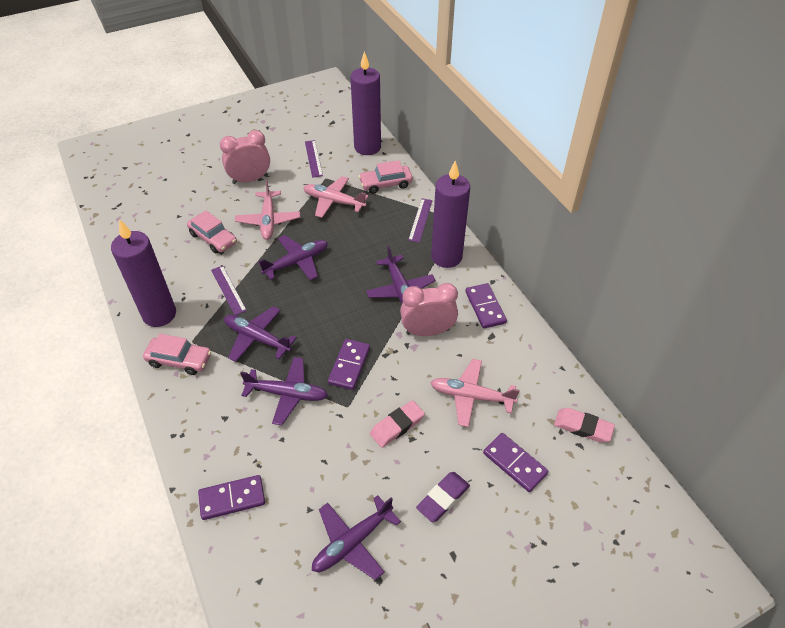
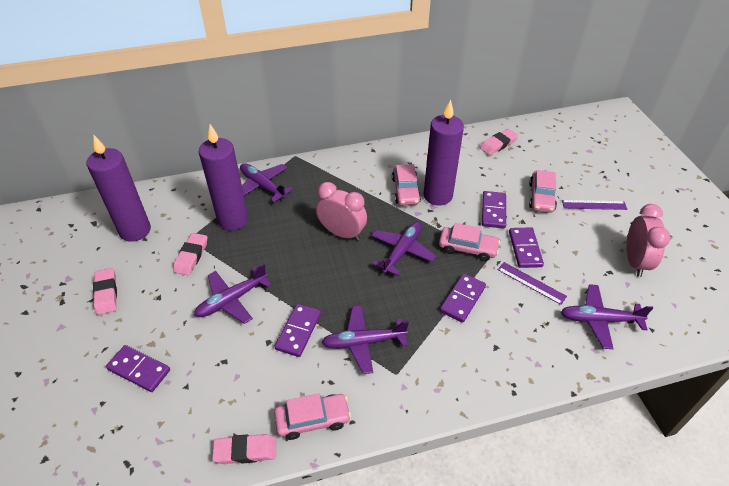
pink car: 3 -> 4
pink eraser: 2 -> 4
pink plane: 3 -> 0
purple domino: 4 -> 5
purple eraser: 1 -> 0
purple ruler: 3 -> 2

